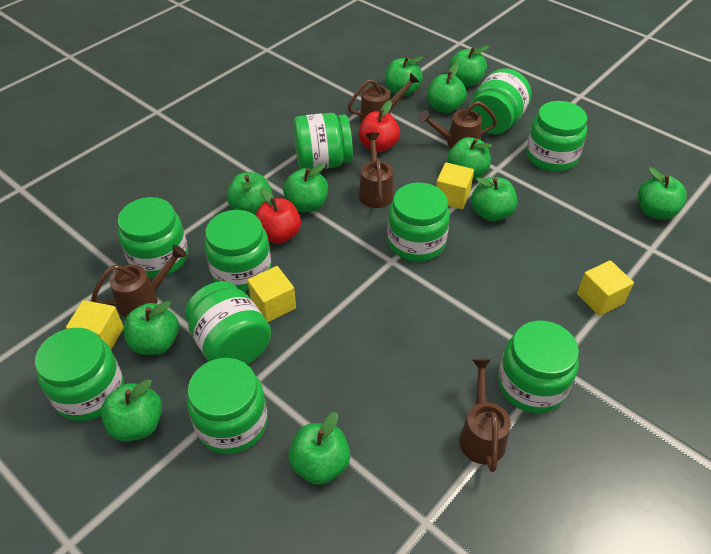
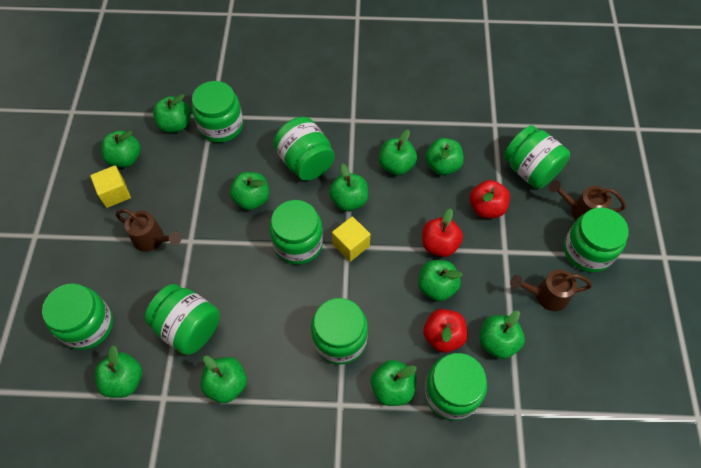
brown watering can: 5 -> 3
green jar: 10 -> 9
red apple: 2 -> 3
yellow cube: 4 -> 2

